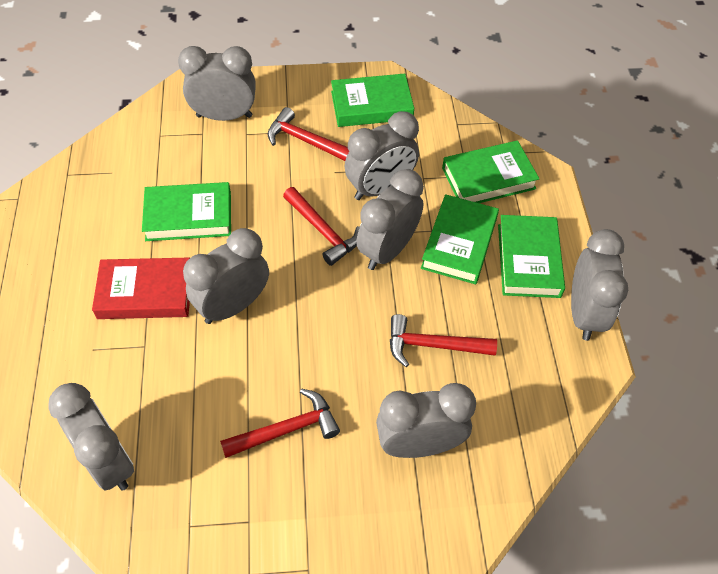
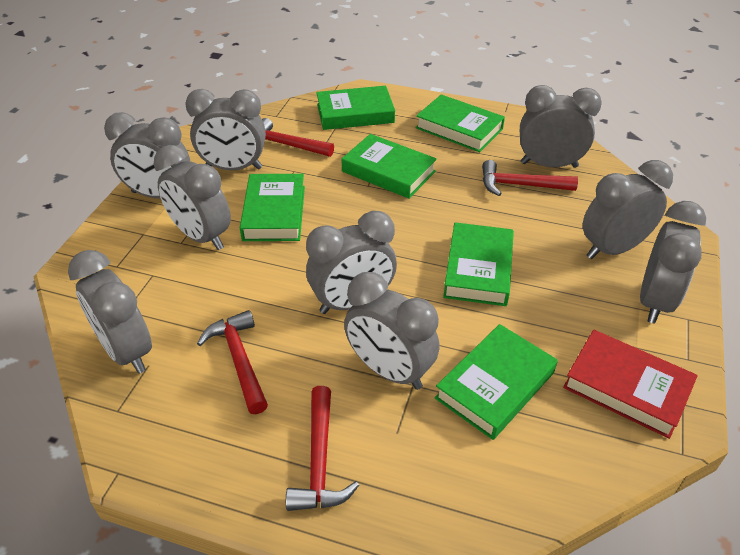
green book: 5 -> 6
grey clock: 7 -> 9

